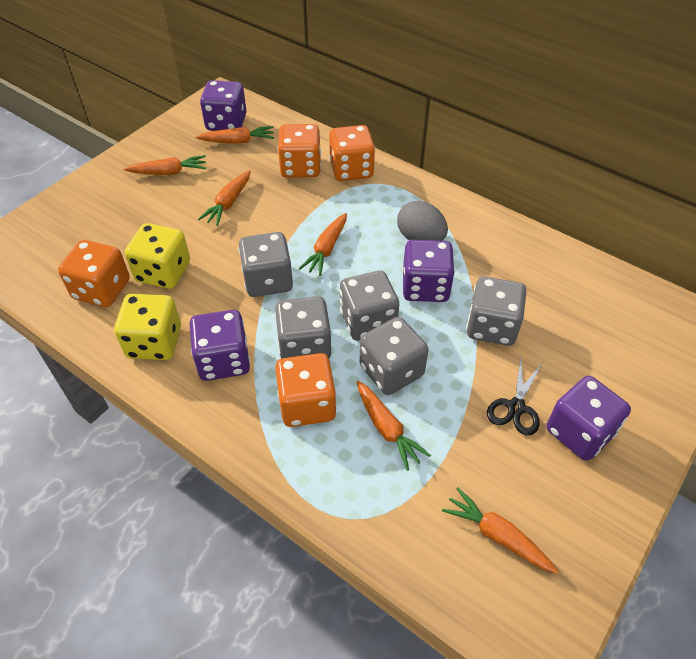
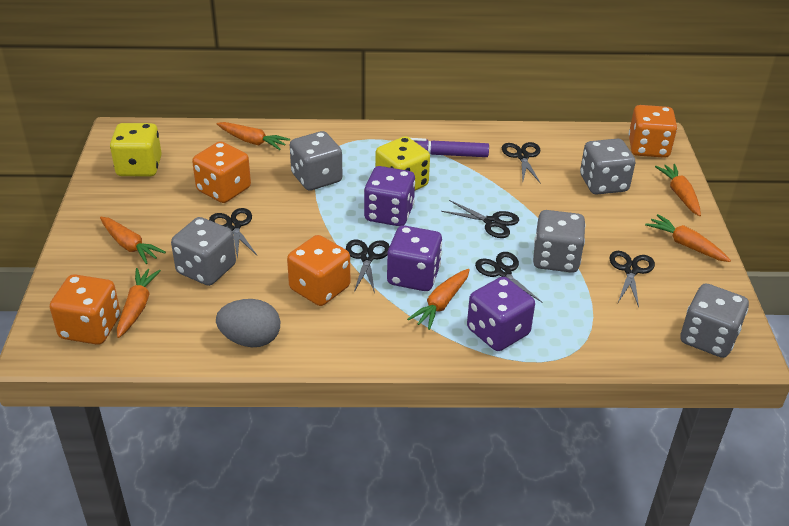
black scissors: 1 -> 6
purple dice: 4 -> 3
purple marker: 0 -> 1

